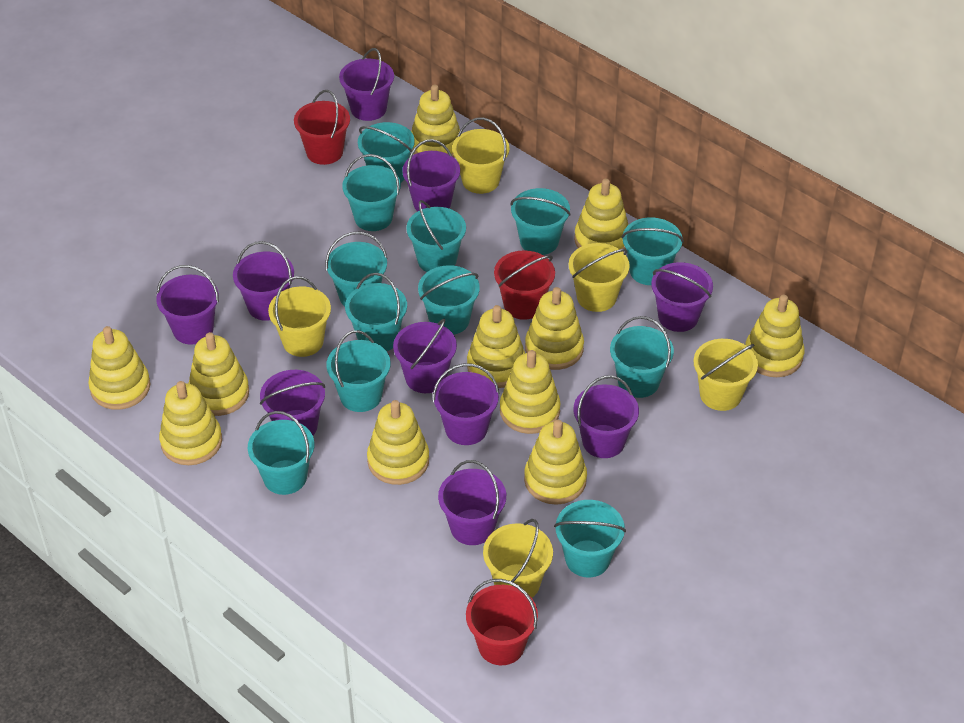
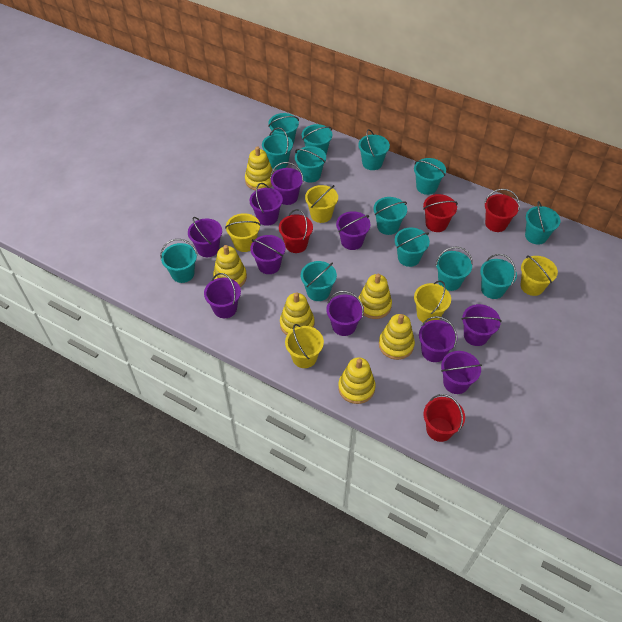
red bucket: 3 -> 4
turquoise bucket: 12 -> 13
yellow stacking toy: 11 -> 6

